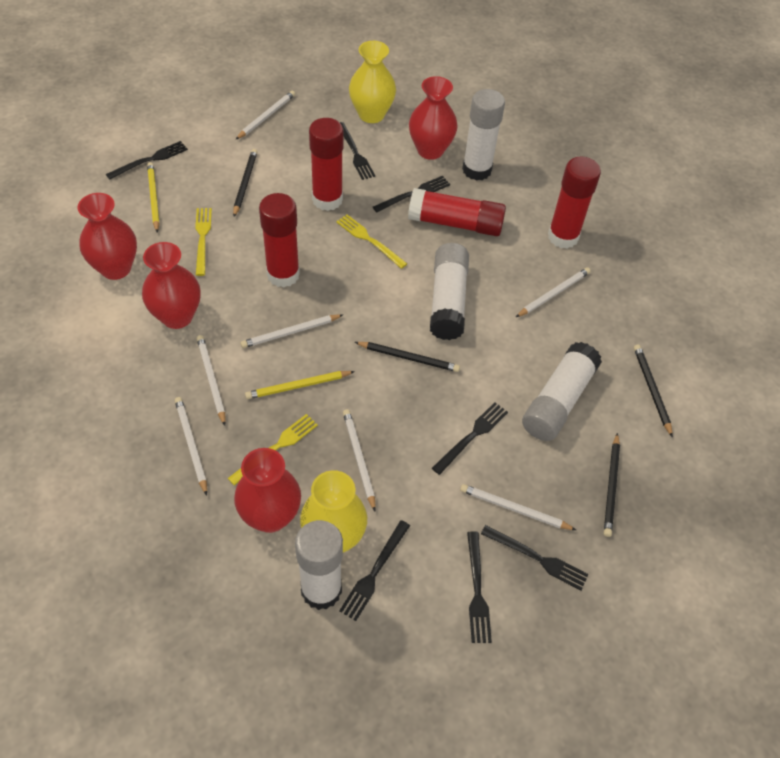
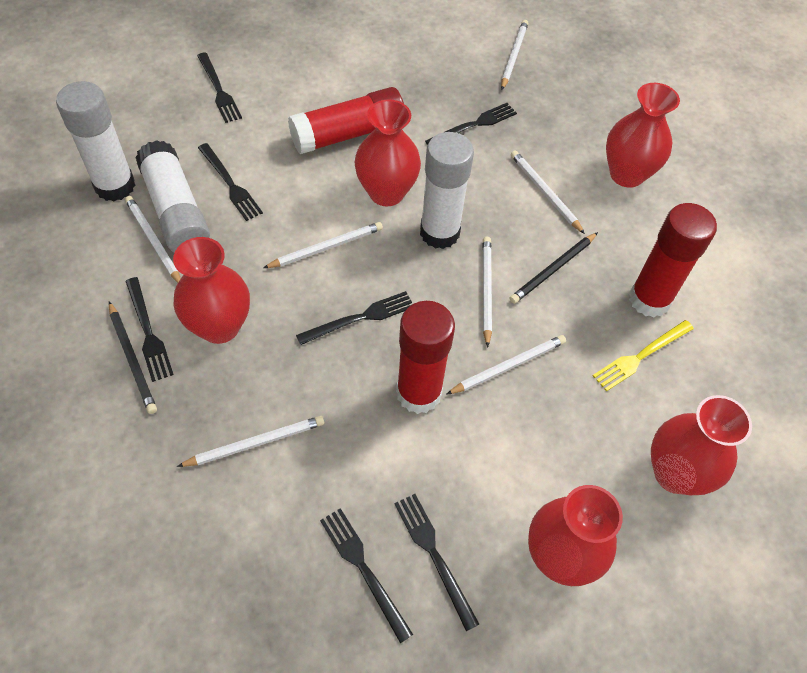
black pencil: 4 -> 2
red glue stick: 4 -> 3
red vase: 4 -> 5
white glue stick: 4 -> 3
yellow fork: 3 -> 1
yellow pencil: 2 -> 0
yellow vase: 2 -> 0

